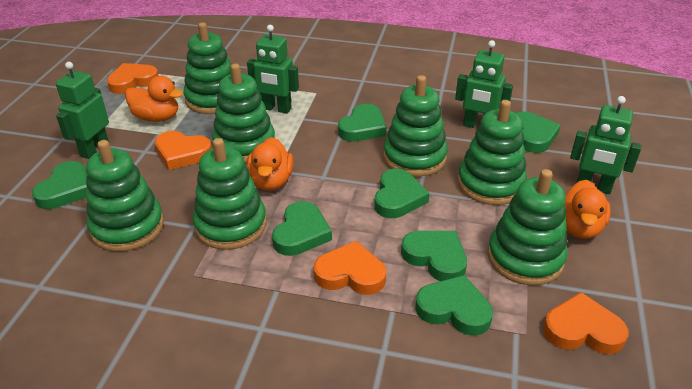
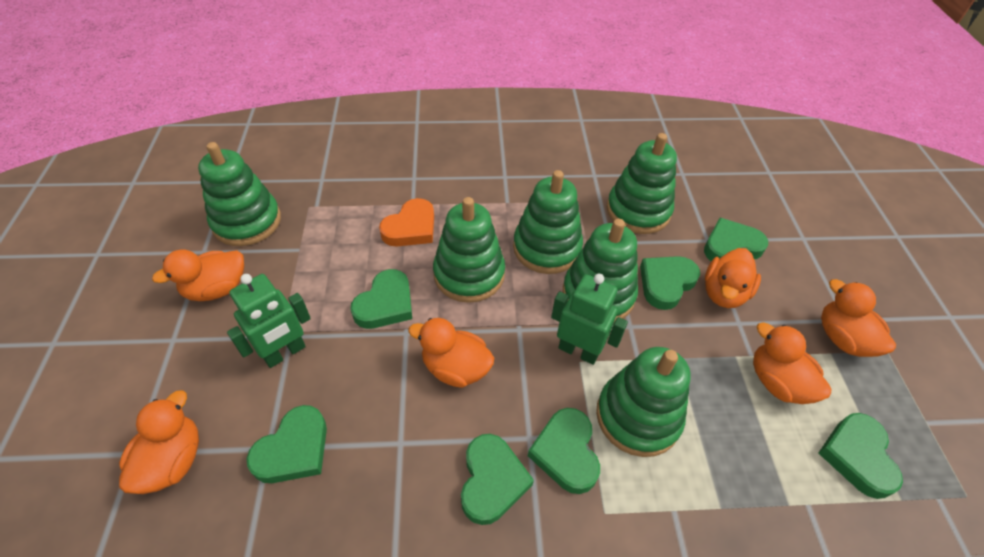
green robot: 4 -> 2
green stacking toy: 7 -> 6
orange duck: 3 -> 6
orange heart: 4 -> 1

